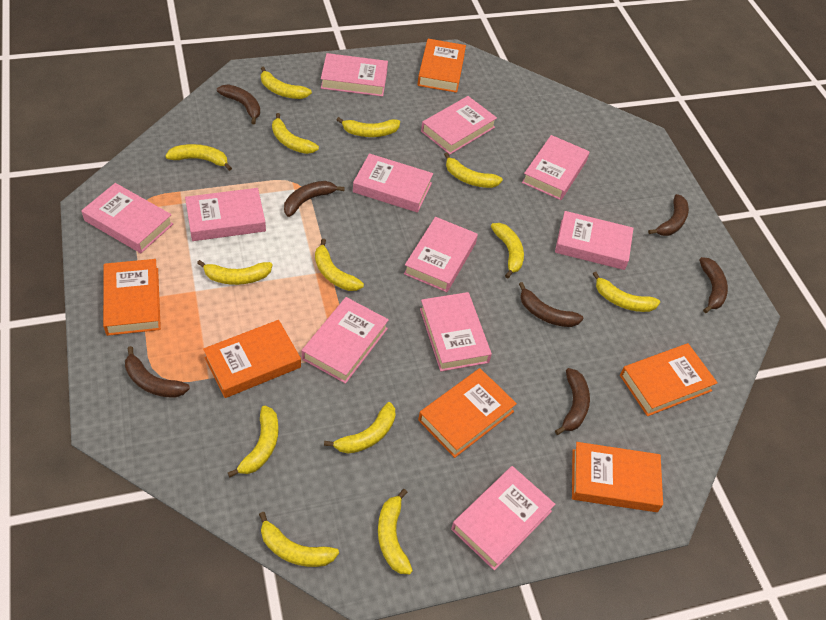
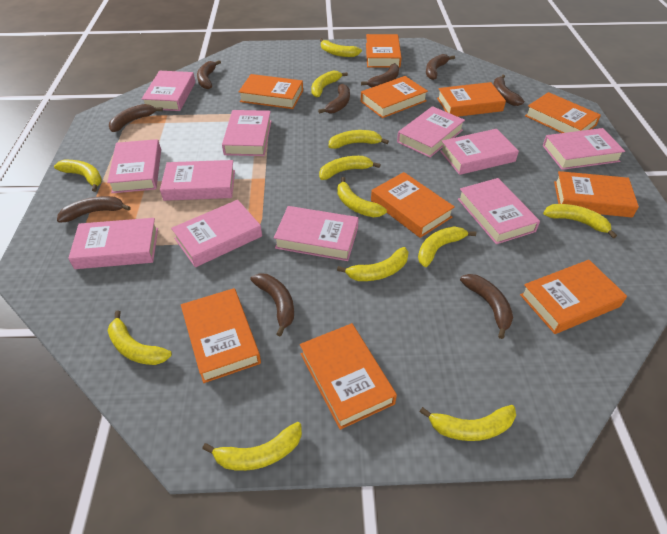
brown banana: 7 -> 9
orange book: 6 -> 10
yellow banana: 13 -> 12

